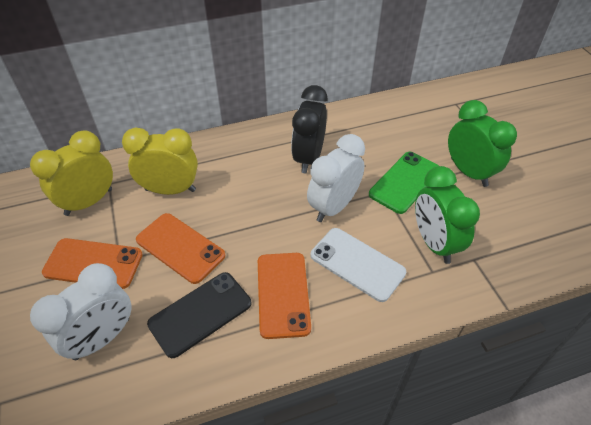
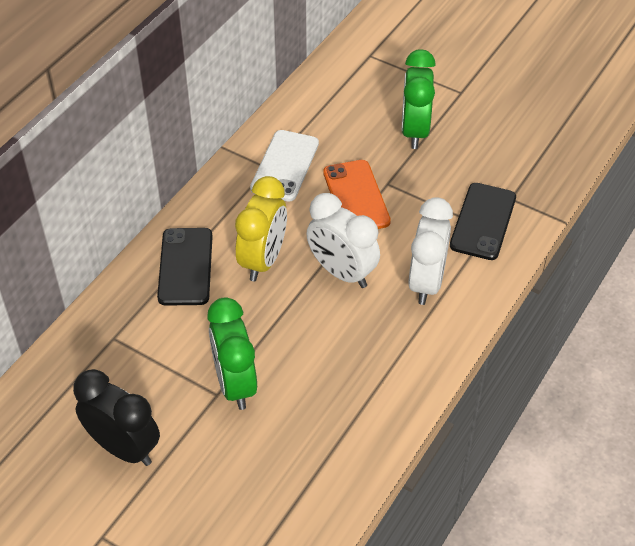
black phone: 1 -> 2
green phone: 1 -> 0
orange phone: 3 -> 1
yellow clock: 2 -> 1

